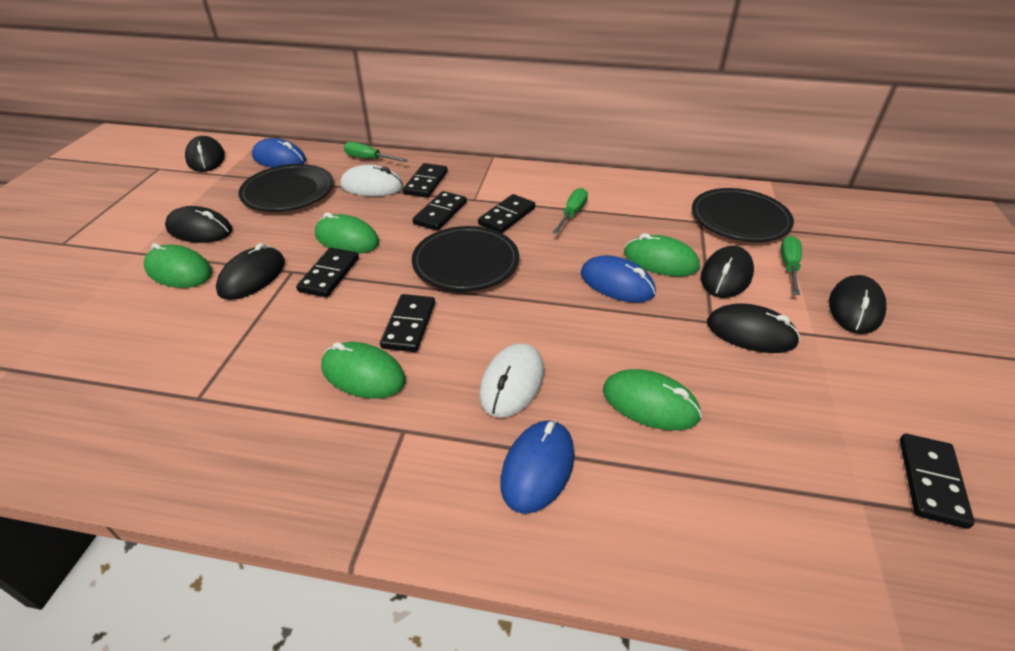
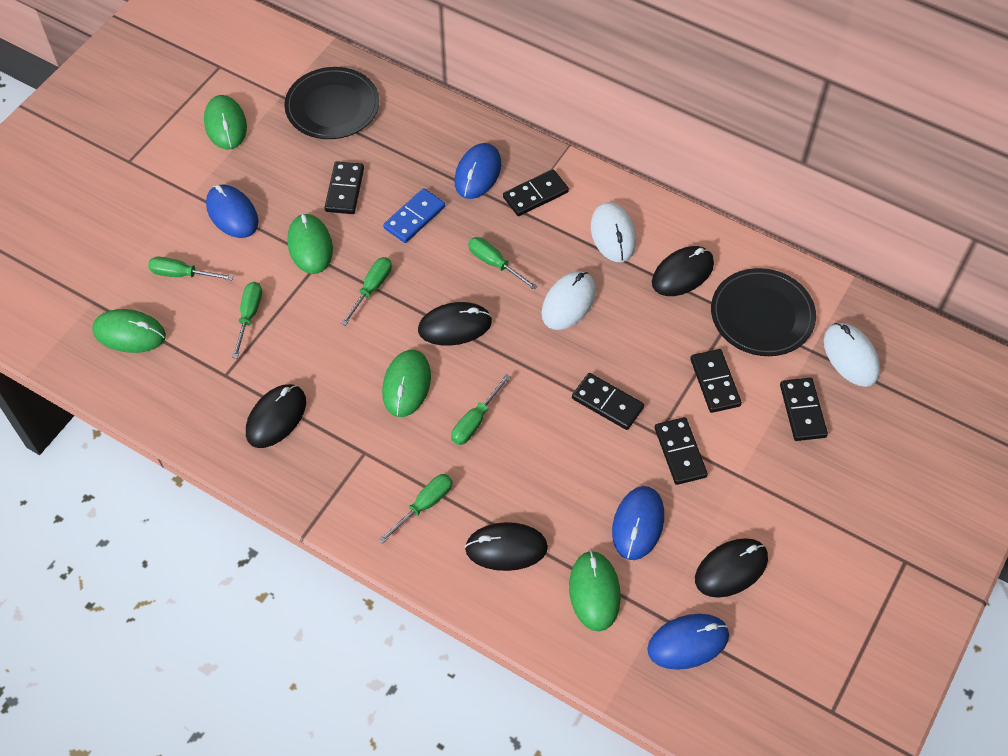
black mouse: 6 -> 5
black plate: 3 -> 2
blue domino: 0 -> 1
blue mouse: 3 -> 4
green screwdriver: 3 -> 6
white mouse: 2 -> 3

